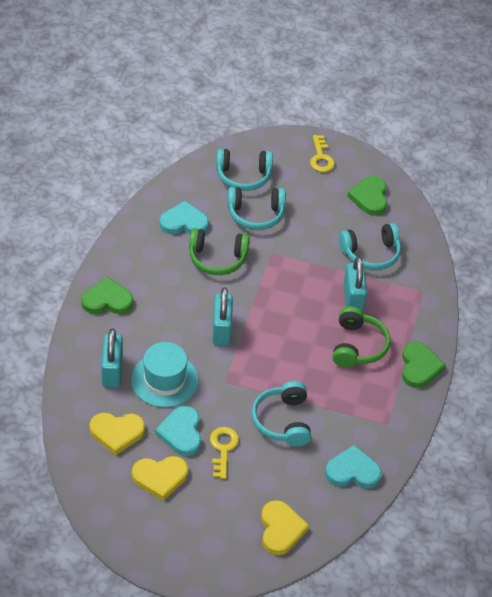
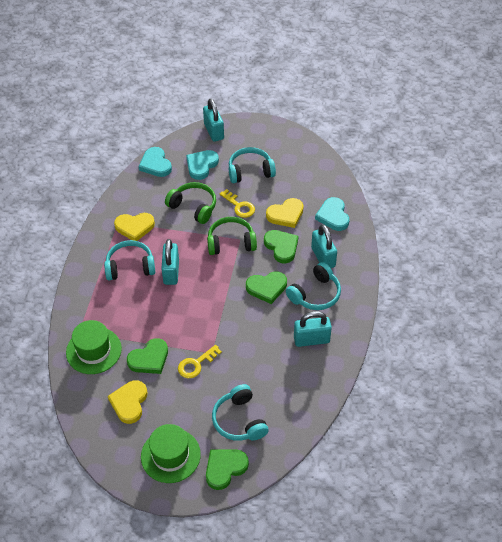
green hat: 0 -> 2
green heart: 3 -> 4
turquoise hat: 1 -> 0
turquoise padlock: 3 -> 4

